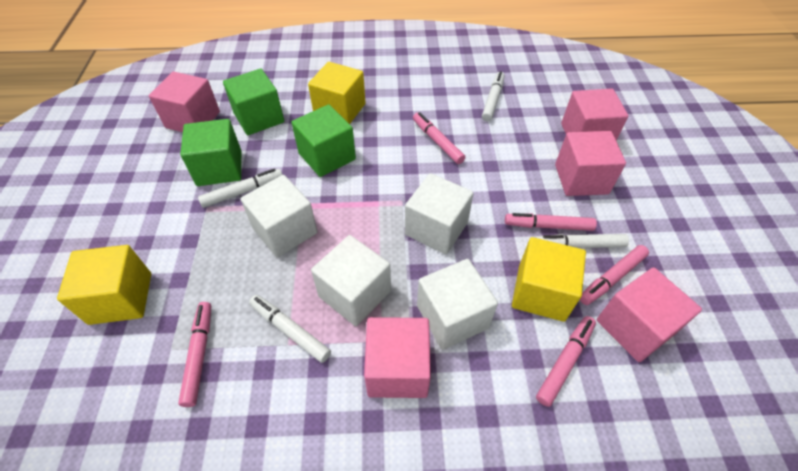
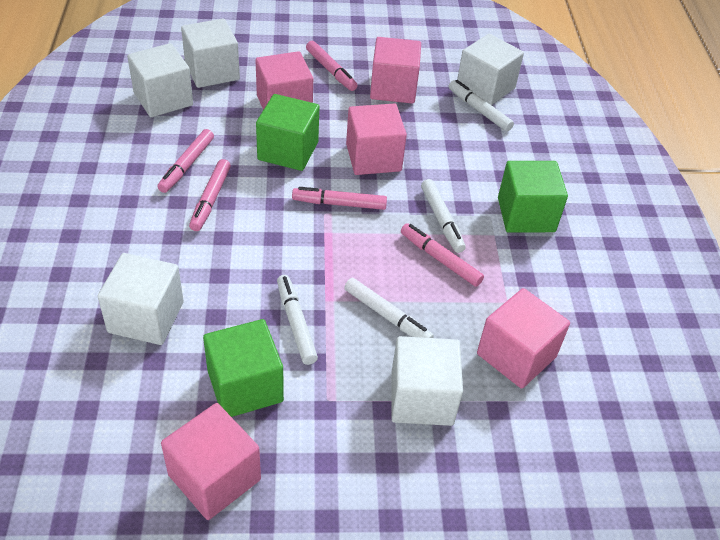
white cube: 4 -> 5
yellow cube: 3 -> 0

